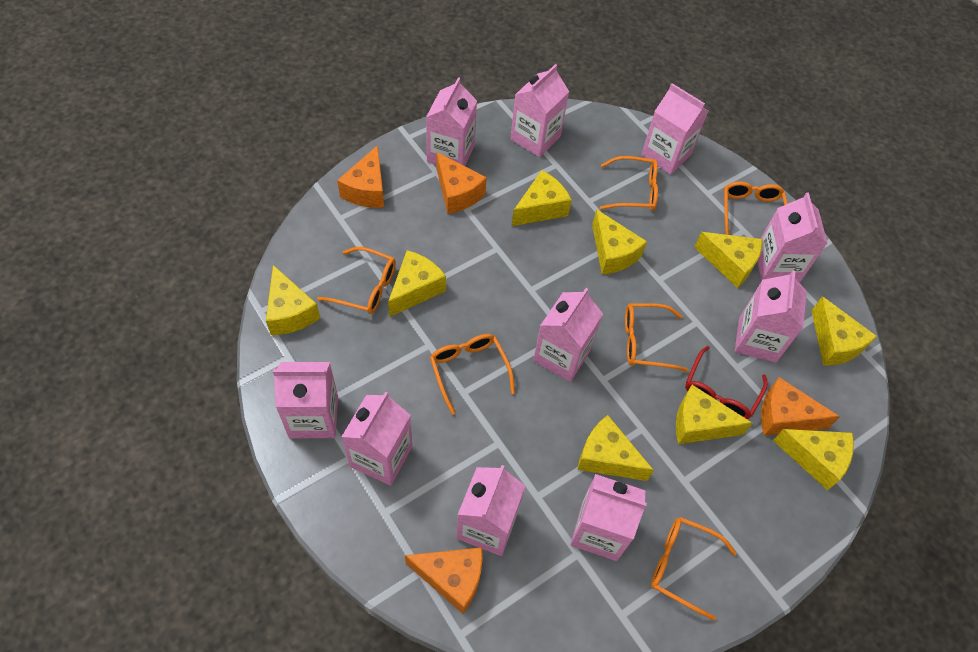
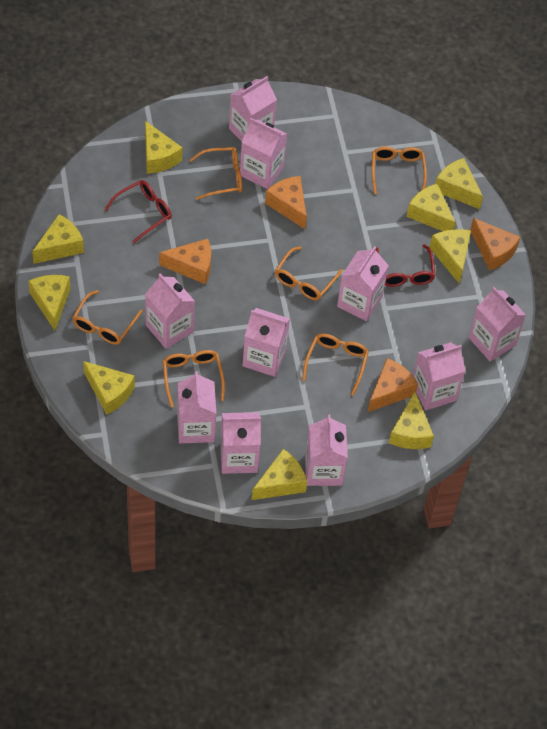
red glasses: 1 -> 2

